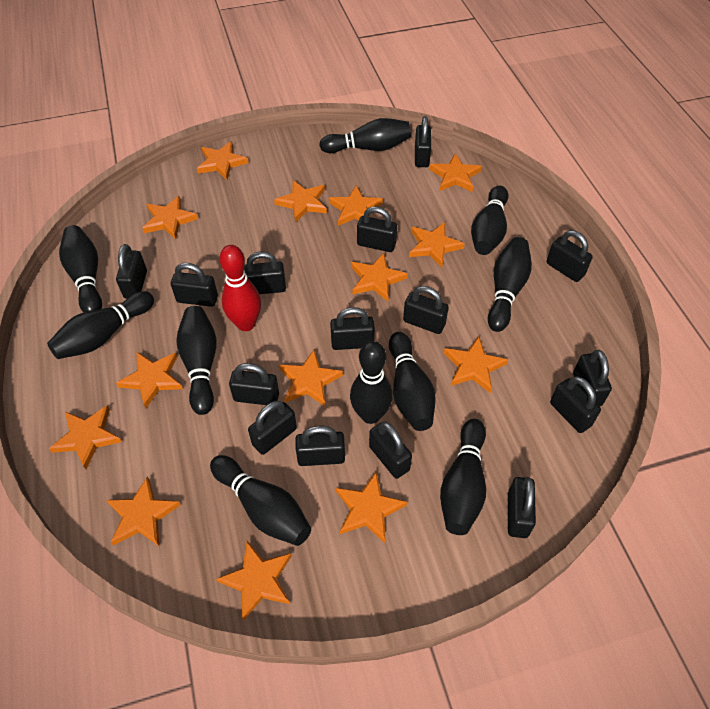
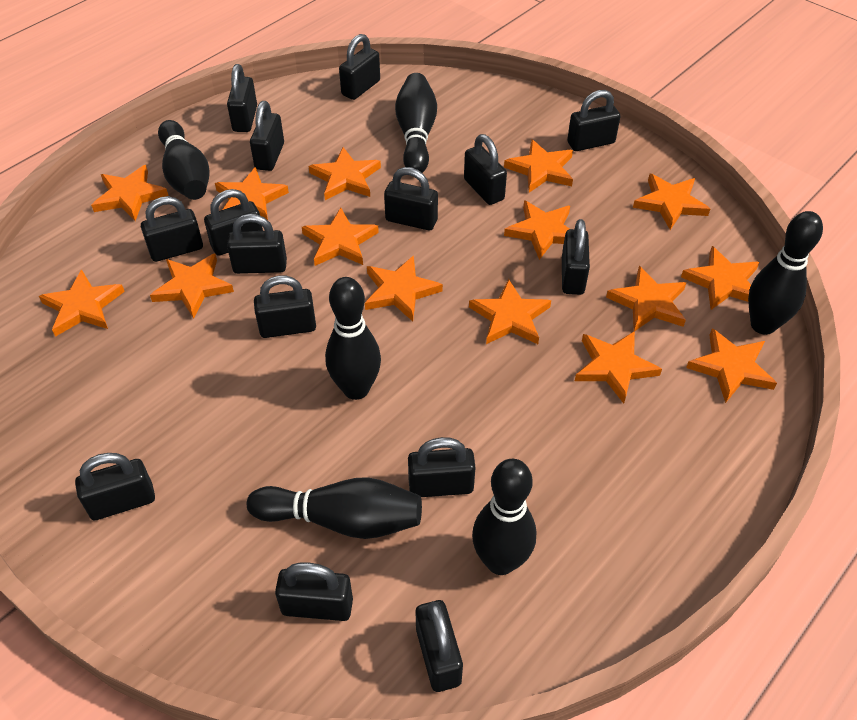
black bowling pin: 10 -> 6
orange star: 14 -> 15
red bowling pin: 1 -> 0

